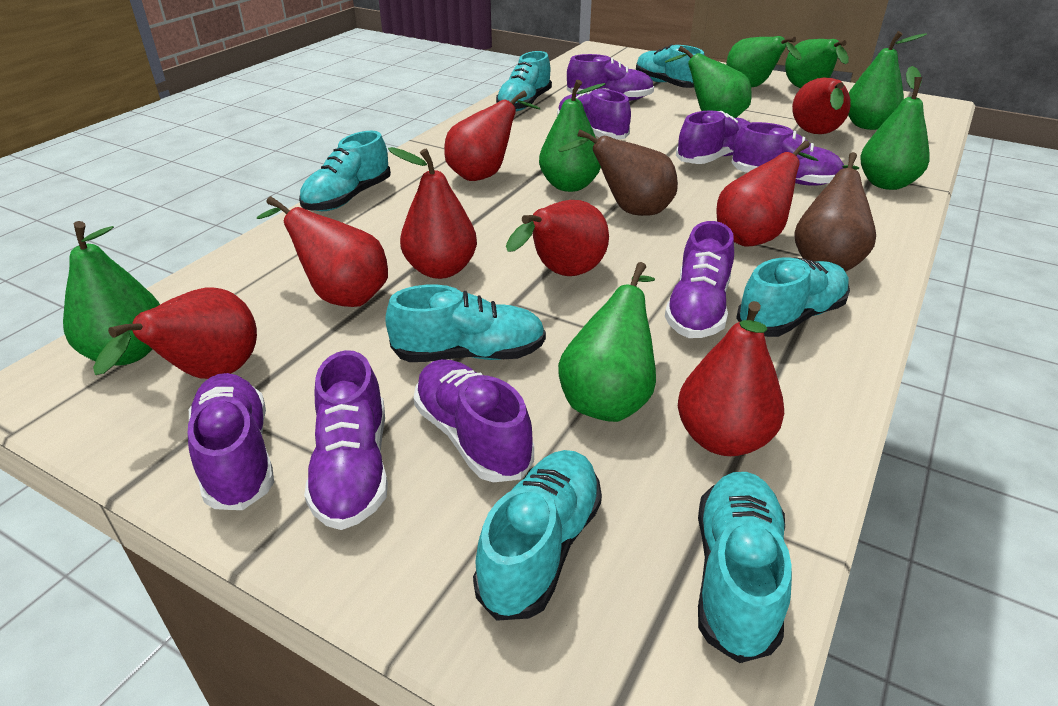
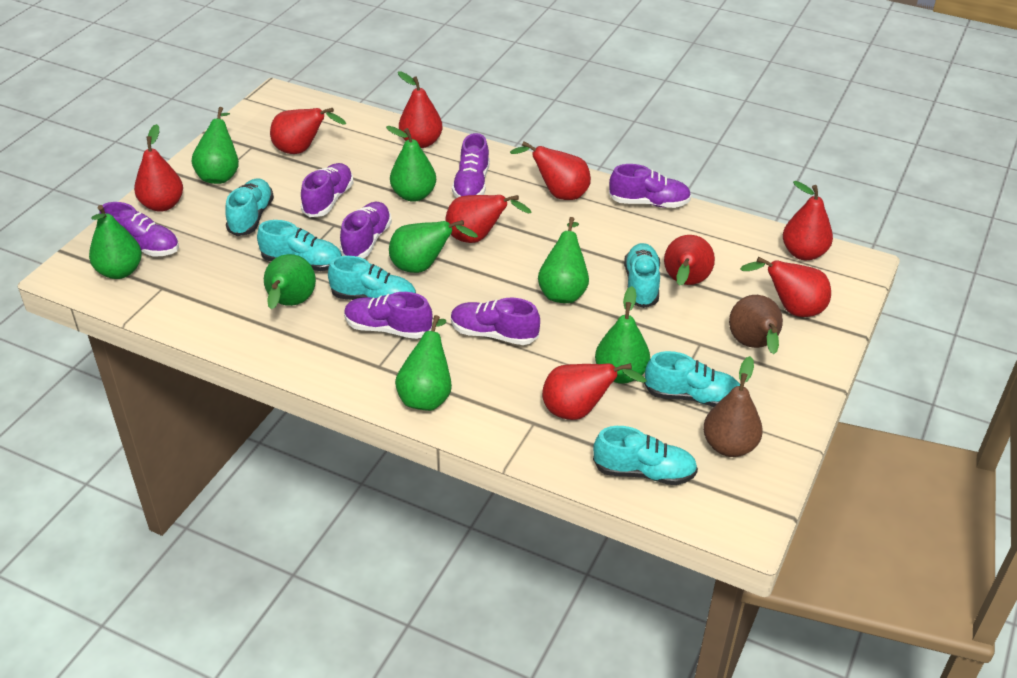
purple shoe: 8 -> 7
red pear: 8 -> 9
turquoise shoe: 7 -> 6

